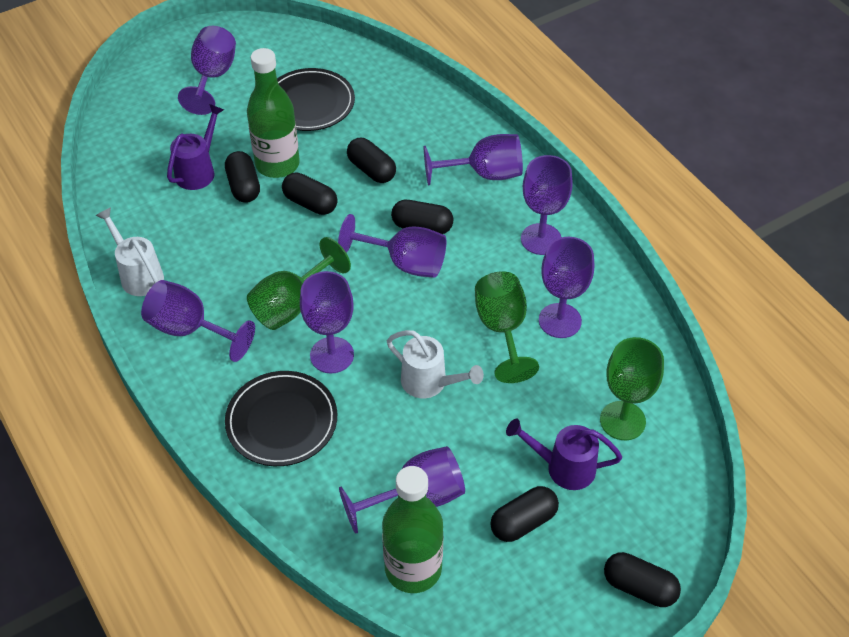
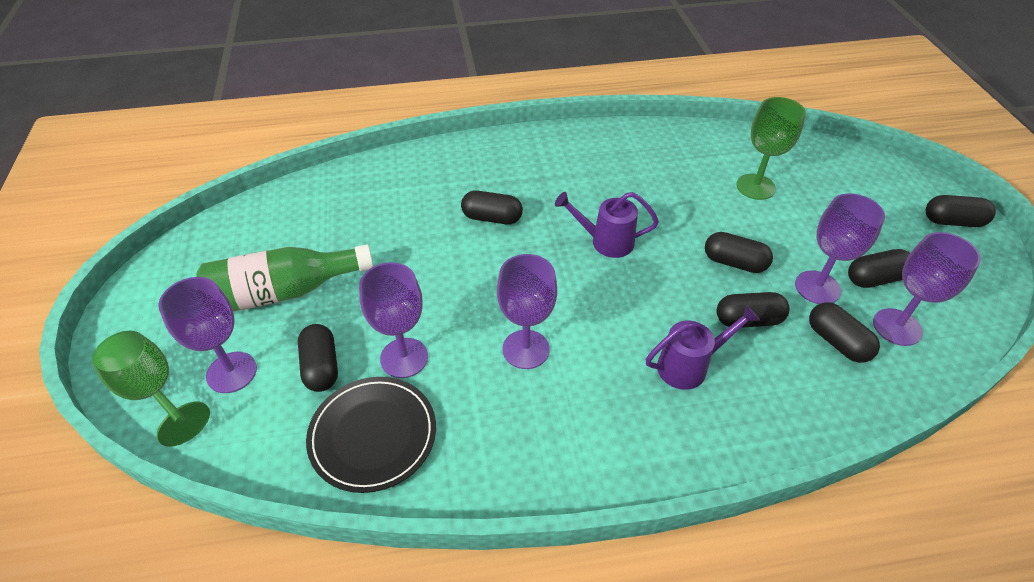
black capsule: 6 -> 7
black plate: 2 -> 1
green bottle: 2 -> 1
green goblet: 3 -> 2
purple goblet: 8 -> 5
white watering can: 2 -> 0

